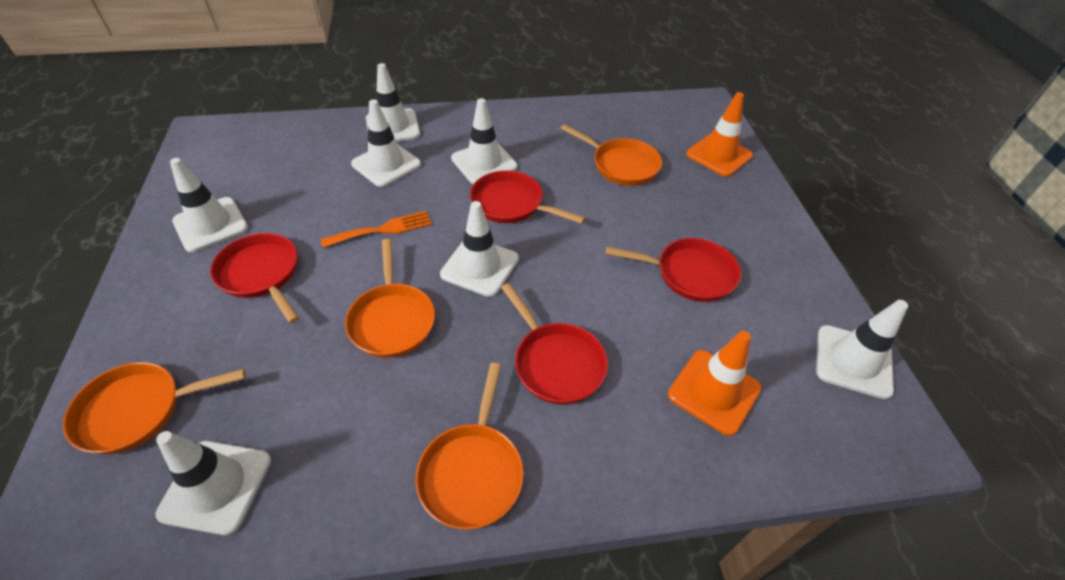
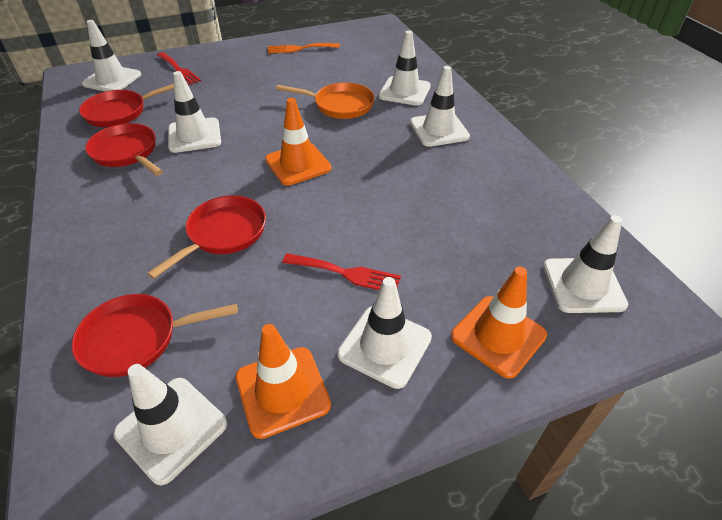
orange pan: 4 -> 1
orange traffic cone: 2 -> 3
red fork: 0 -> 2

